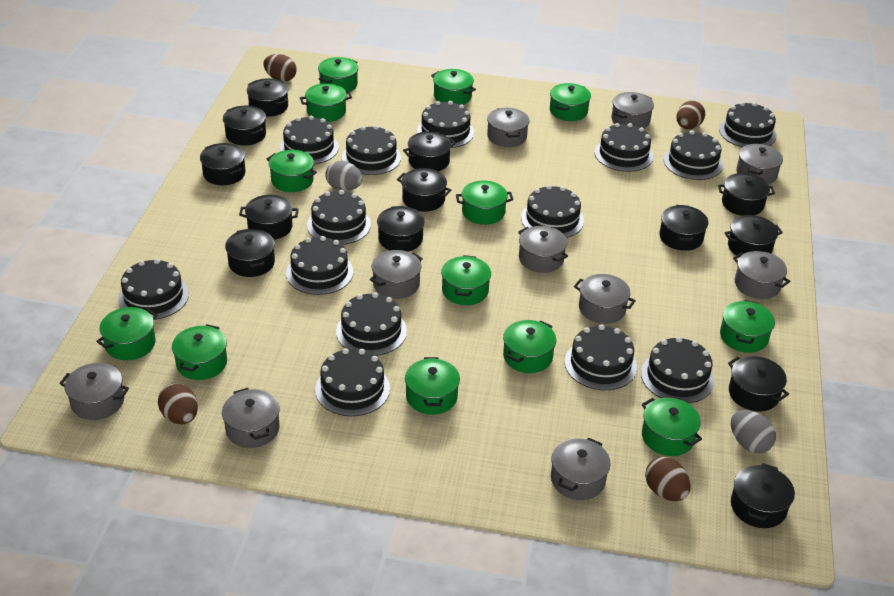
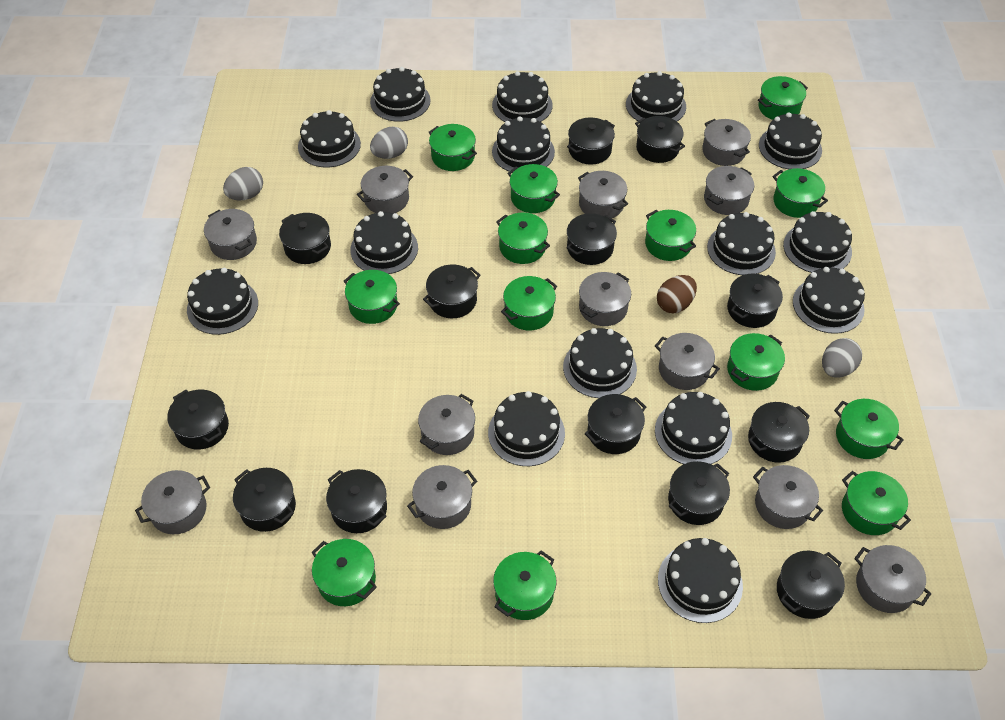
black cake: 14 -> 15
brown egg: 4 -> 1
grey egg: 2 -> 3
grey pot: 10 -> 12

